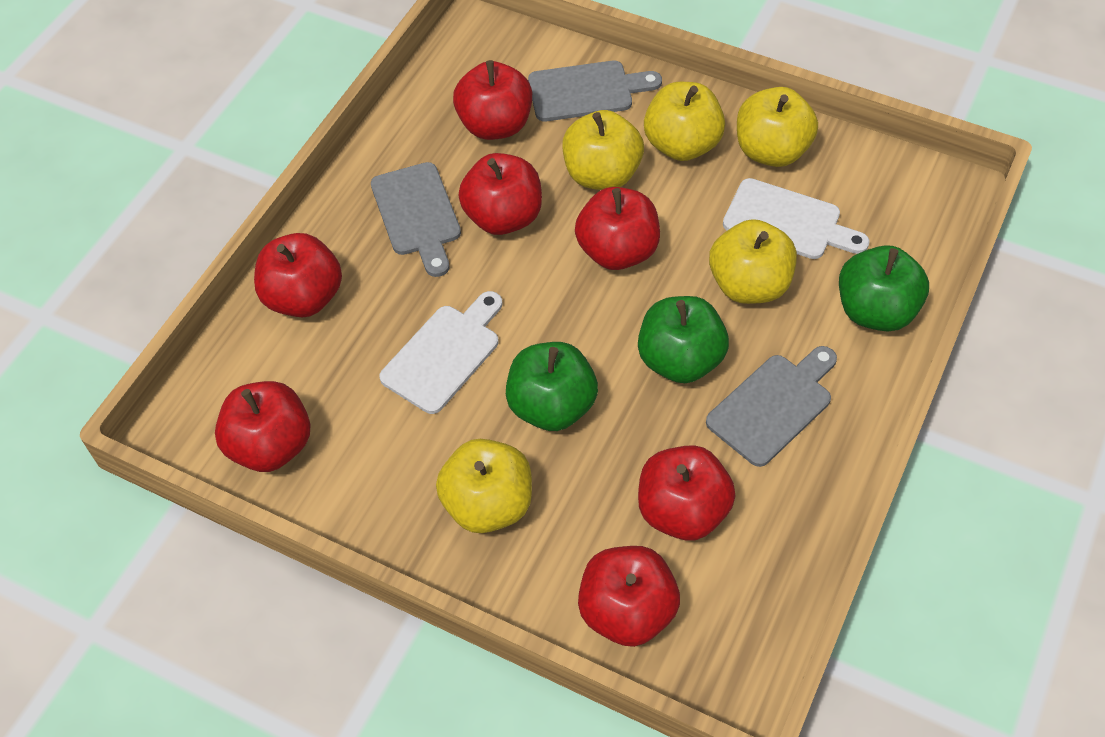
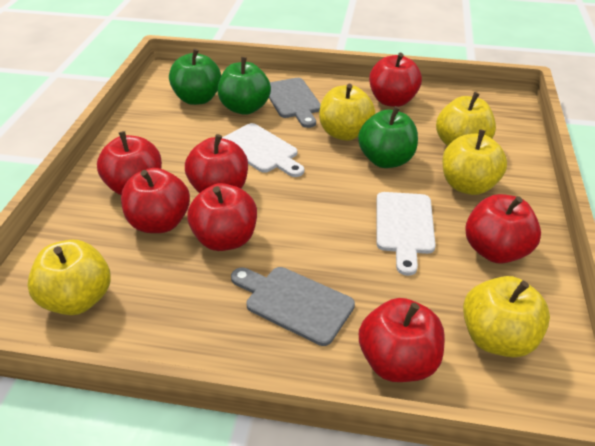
grey cutting board: 3 -> 2

